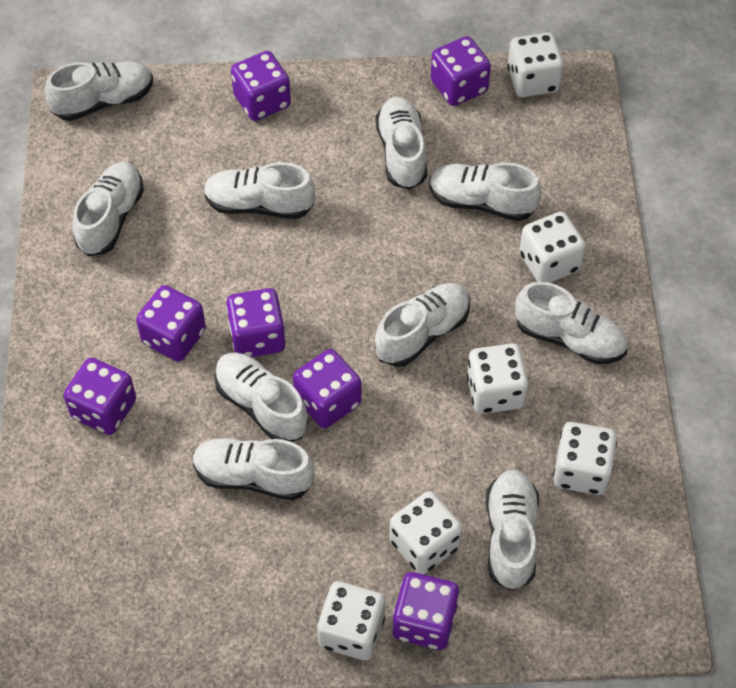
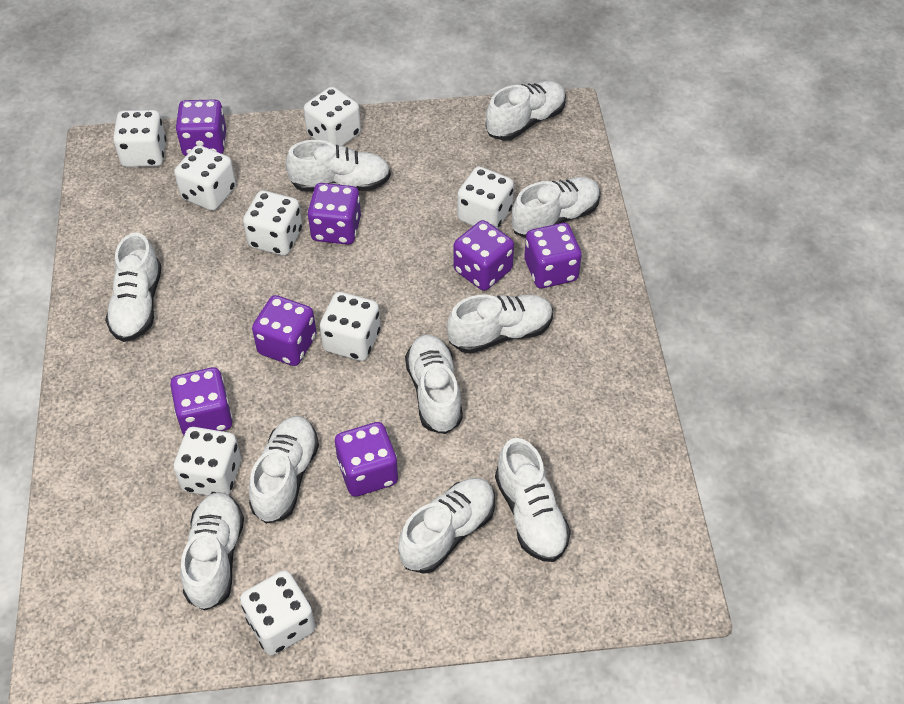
white dice: 6 -> 8

